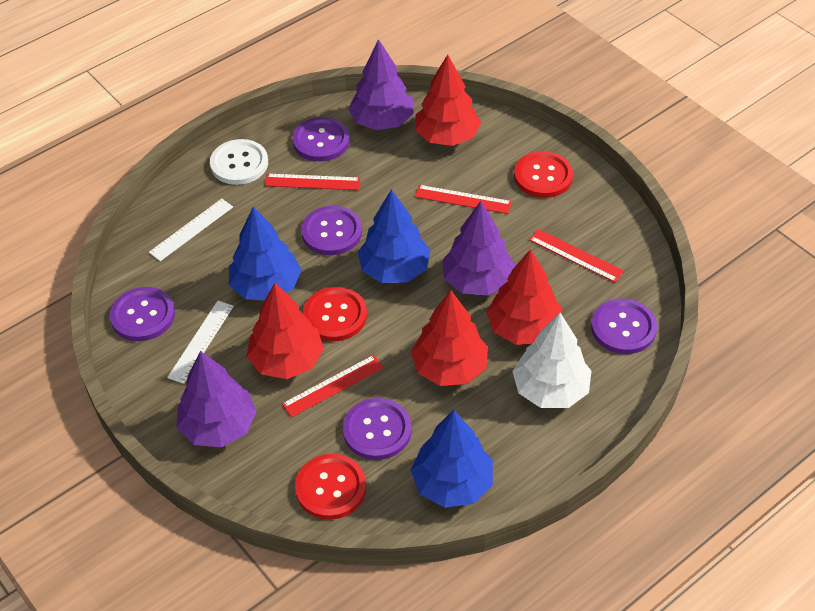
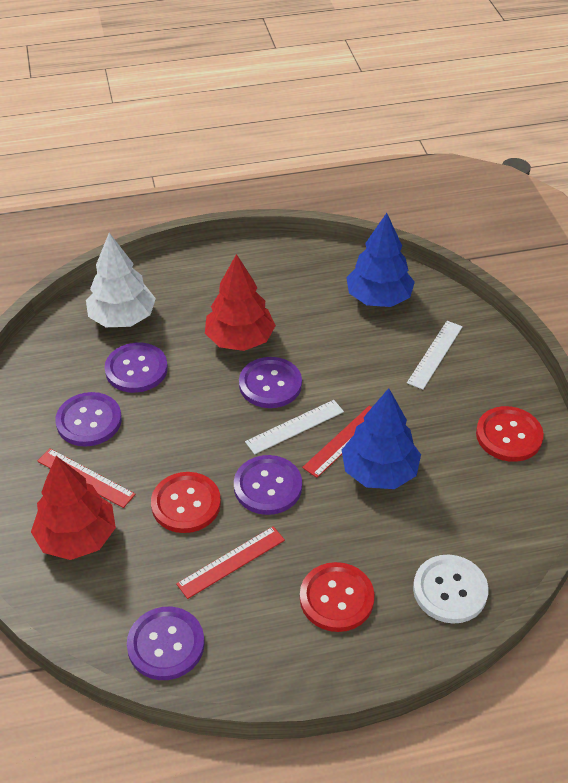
blue tree: 3 -> 2
purple tree: 3 -> 0
red ruler: 4 -> 3
red tree: 4 -> 2

